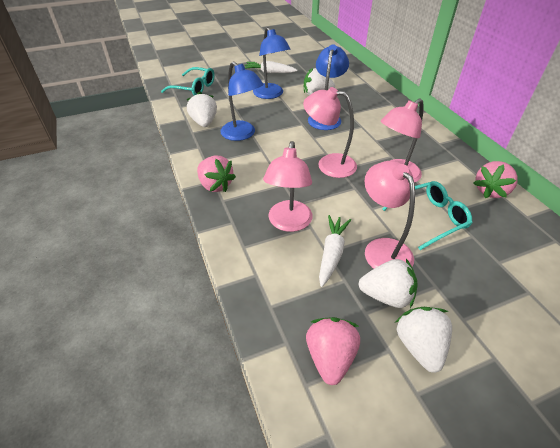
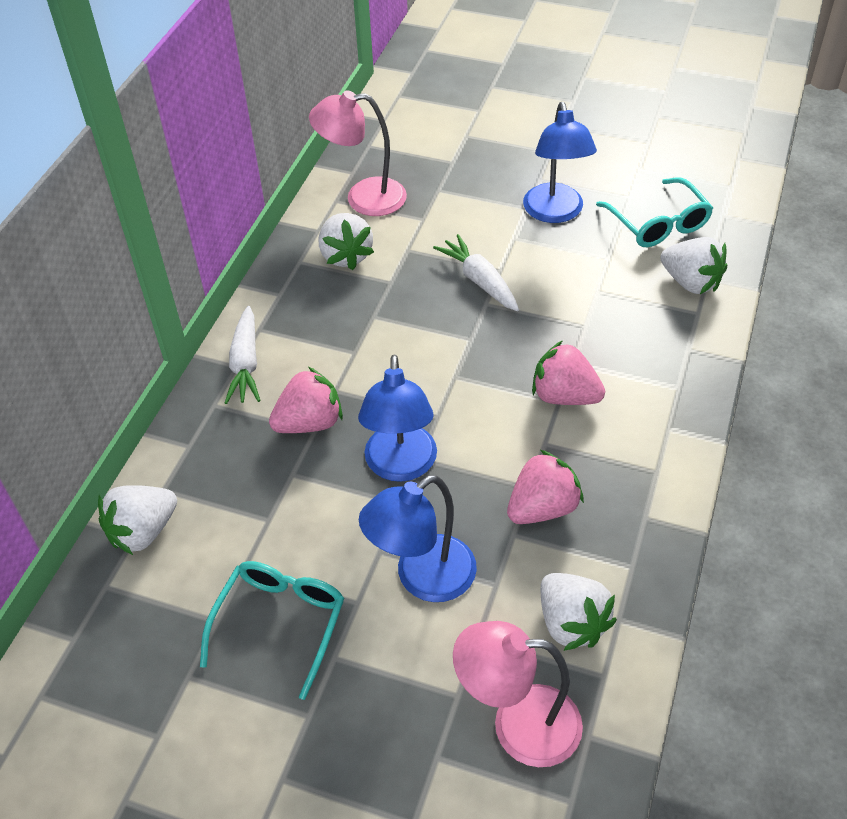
pink lamp: 4 -> 2

